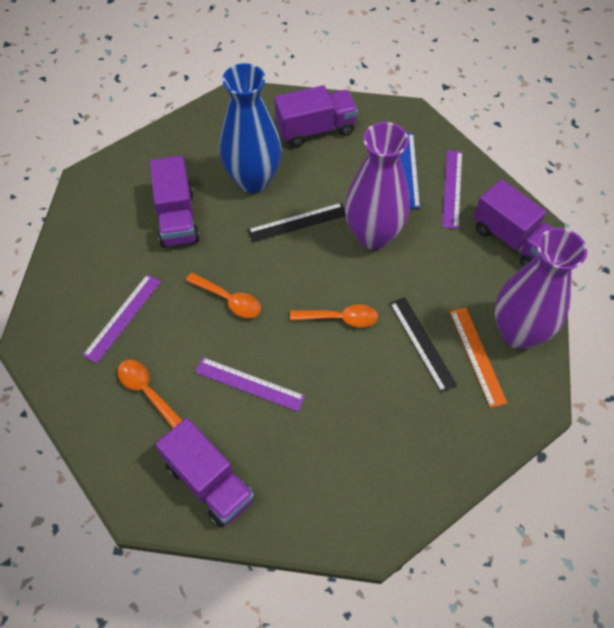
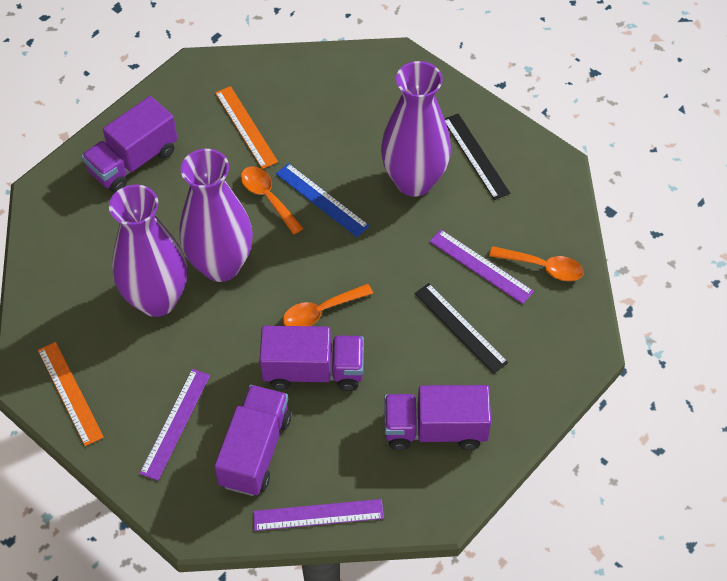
blue vase: 1 -> 0
orange ruler: 1 -> 2
purple vase: 2 -> 3

